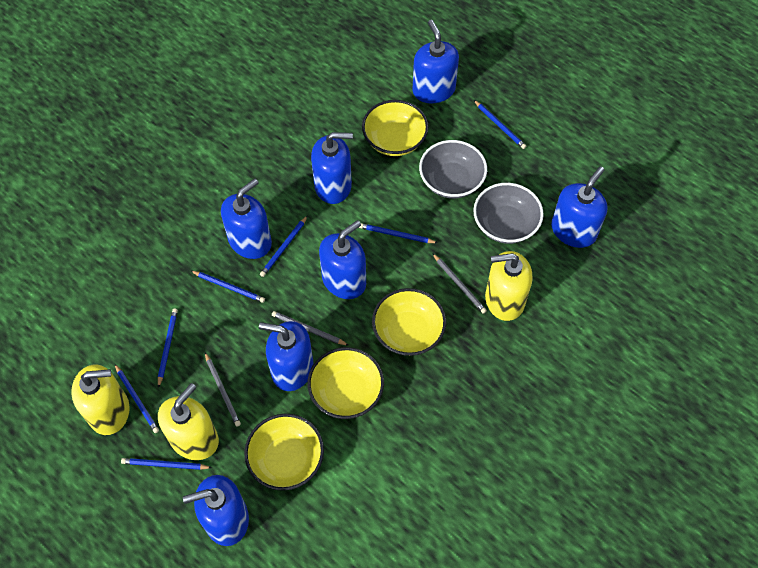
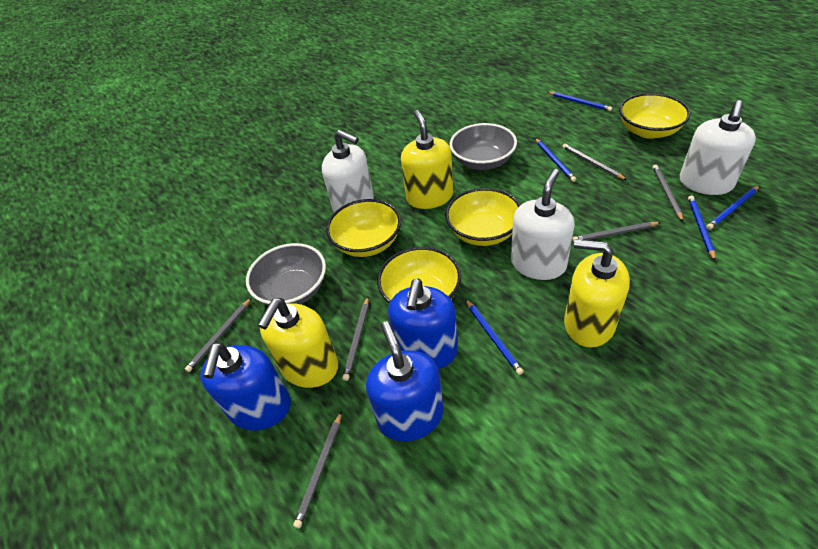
blue pencil: 7 -> 5
blue soap dispenser: 7 -> 3
grey pencil: 3 -> 6
white soap dispenser: 0 -> 3

